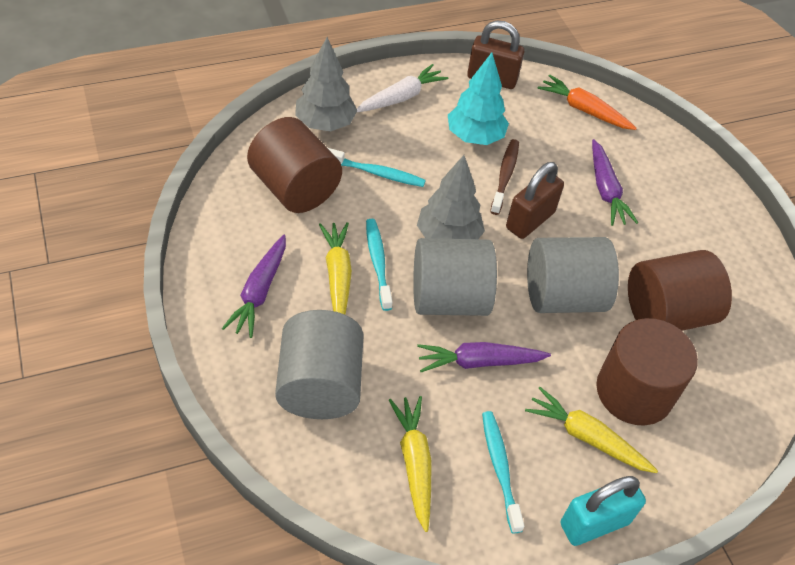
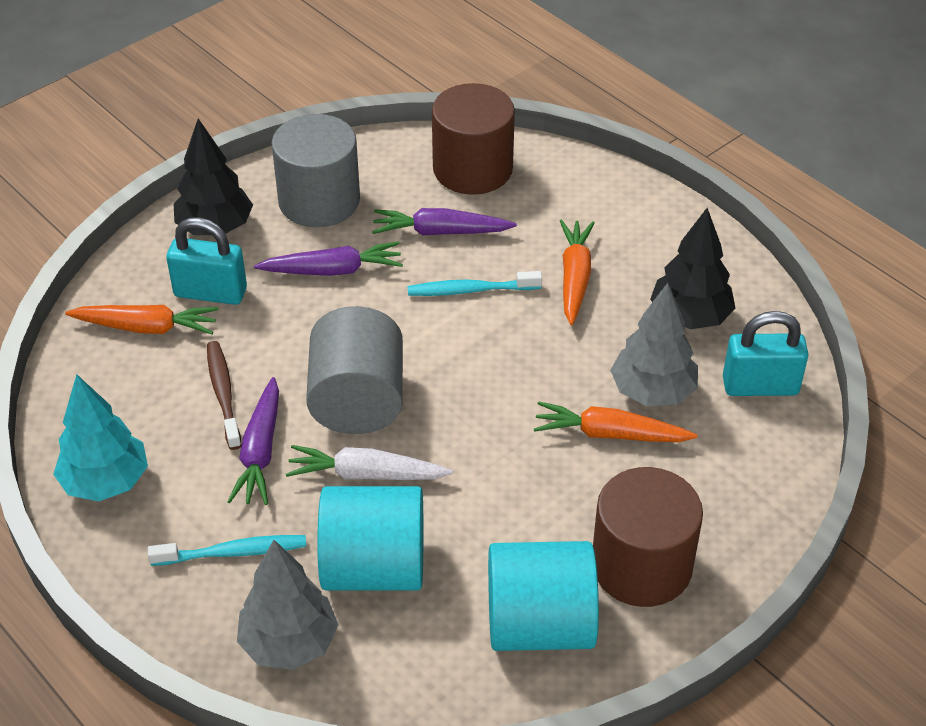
black tree: 0 -> 2
brown cylinder: 3 -> 2
brown padlock: 2 -> 0
grey cylinder: 3 -> 2
orange carrot: 1 -> 3
turquoise cylinder: 0 -> 2
turquoise padlock: 1 -> 2
turquoise toothbrush: 3 -> 2
yellow carrot: 3 -> 0

